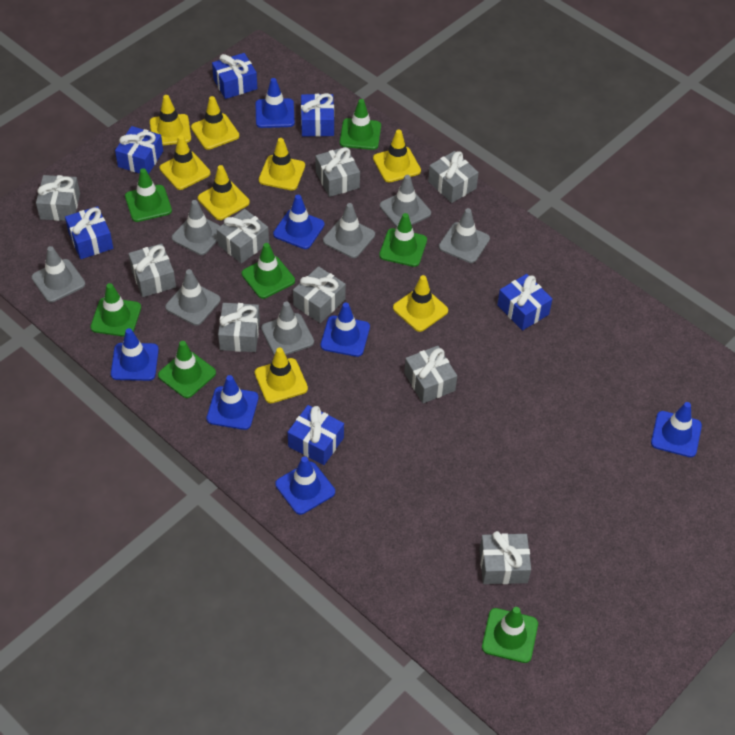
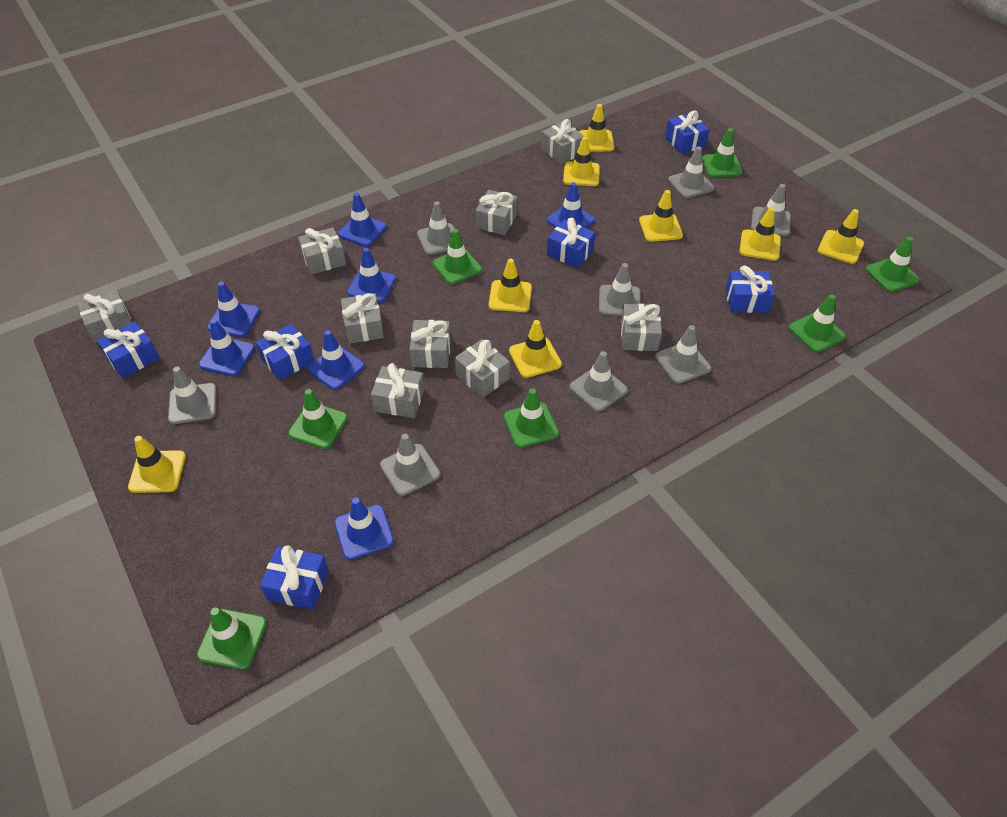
grey traffic cone: 7 -> 8

